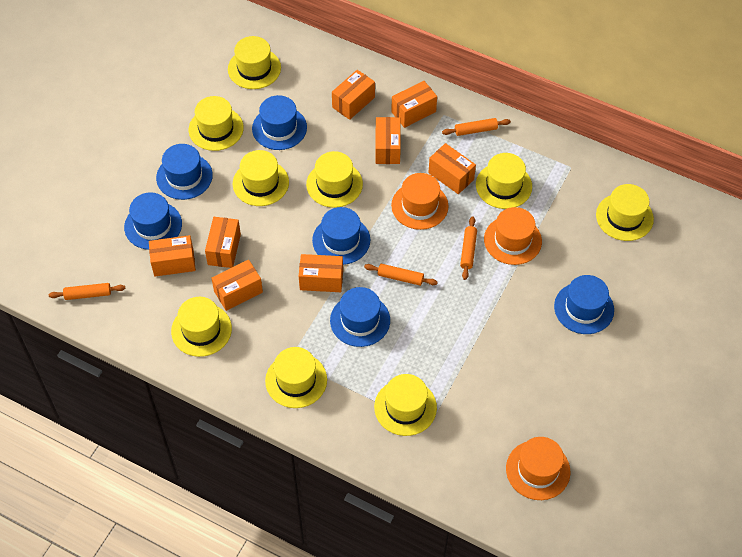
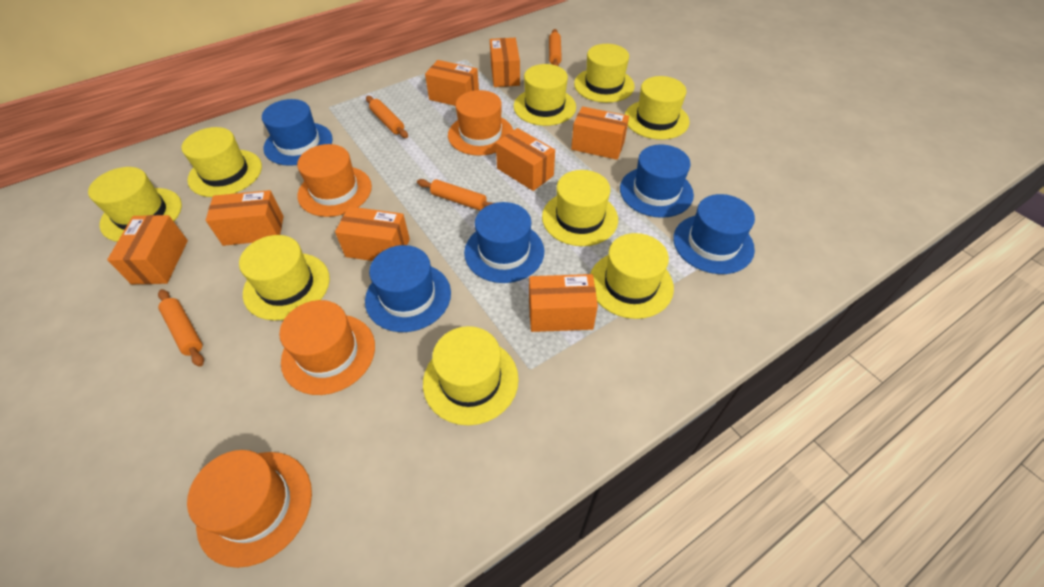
blue hat: 6 -> 5
orange hat: 3 -> 4

